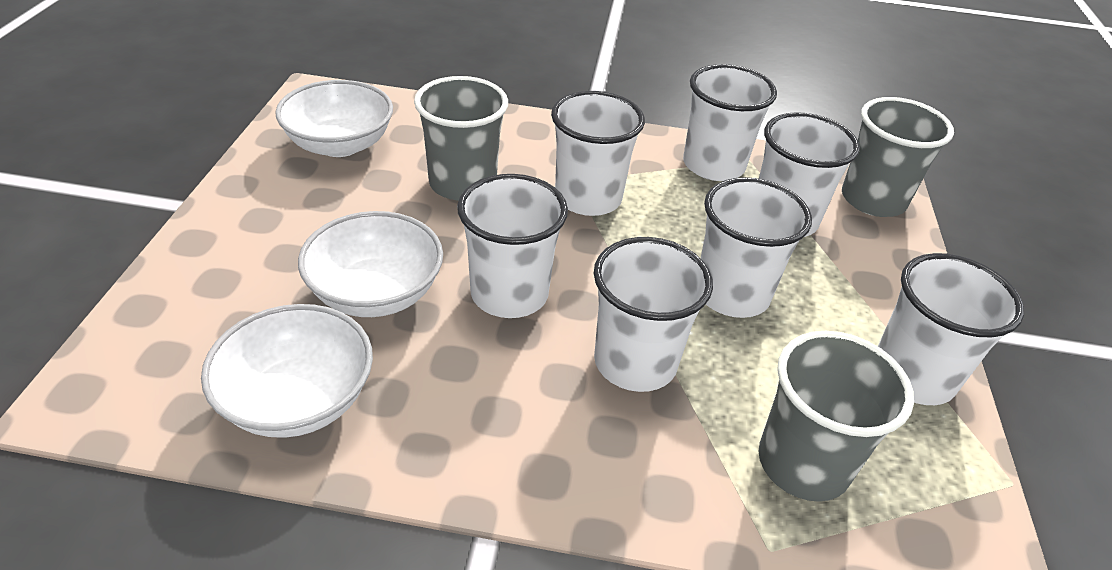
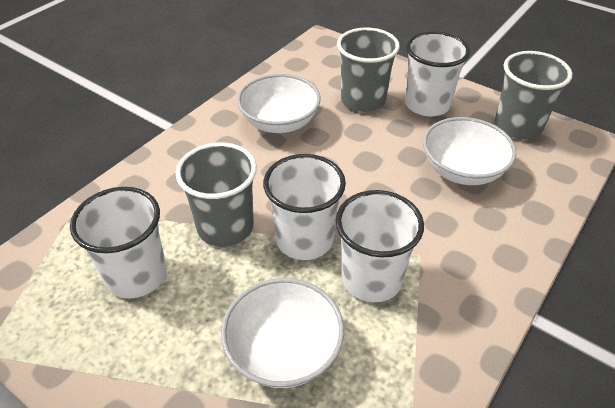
white cup: 7 -> 4

